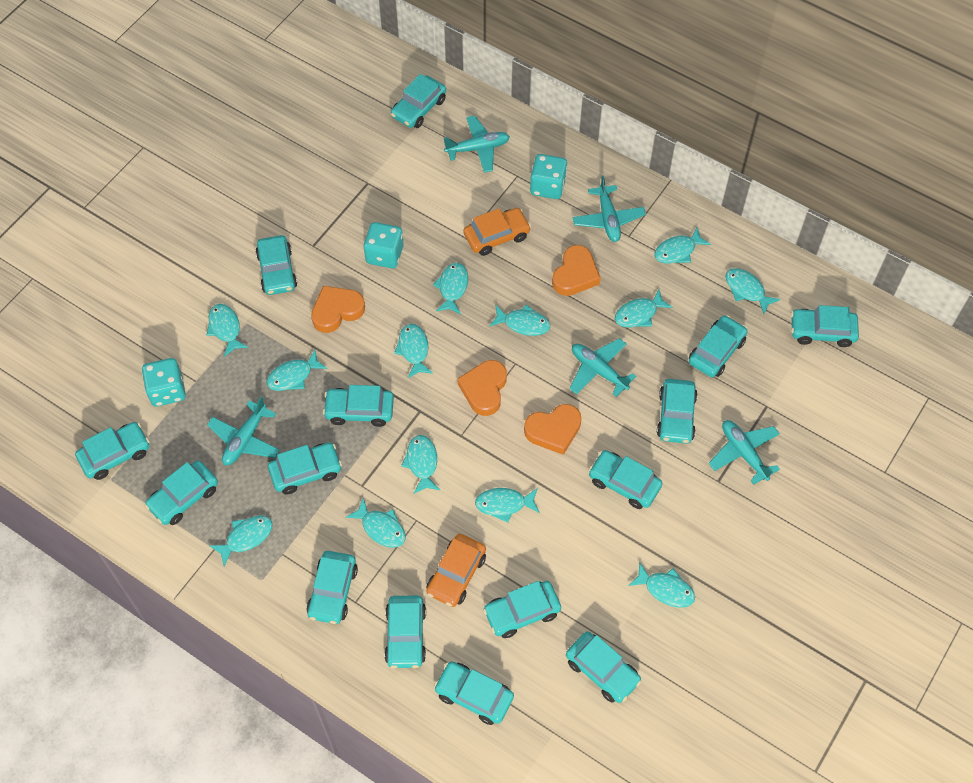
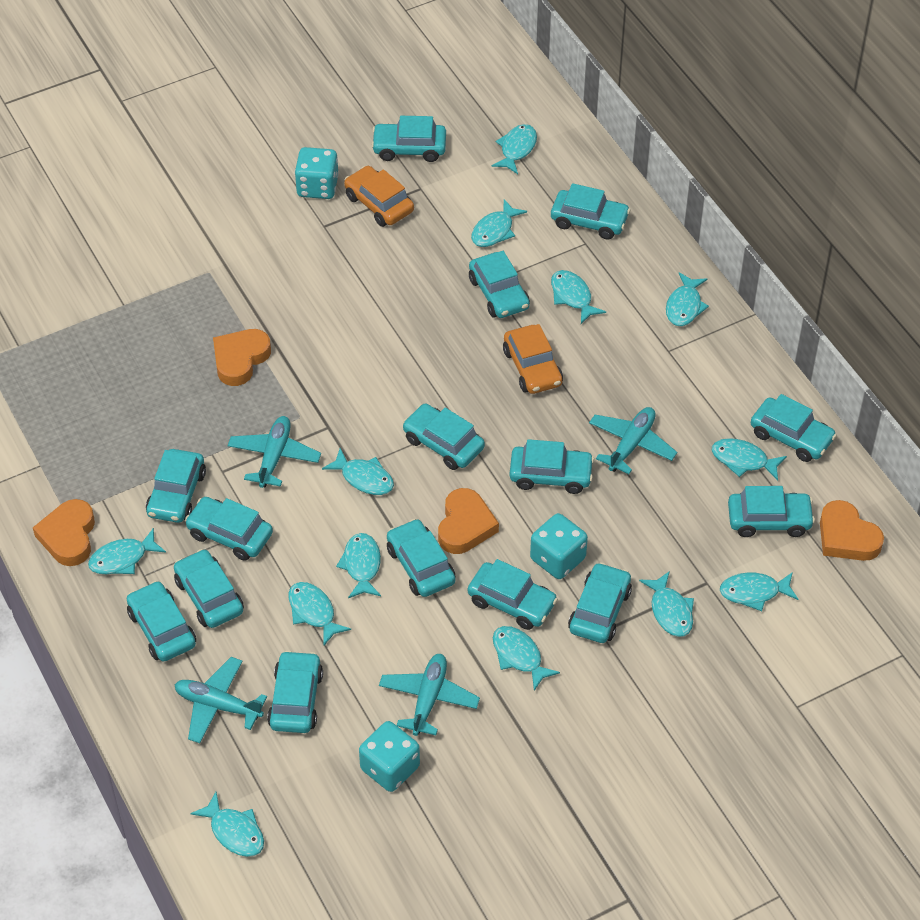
turquoise plane: 5 -> 4

